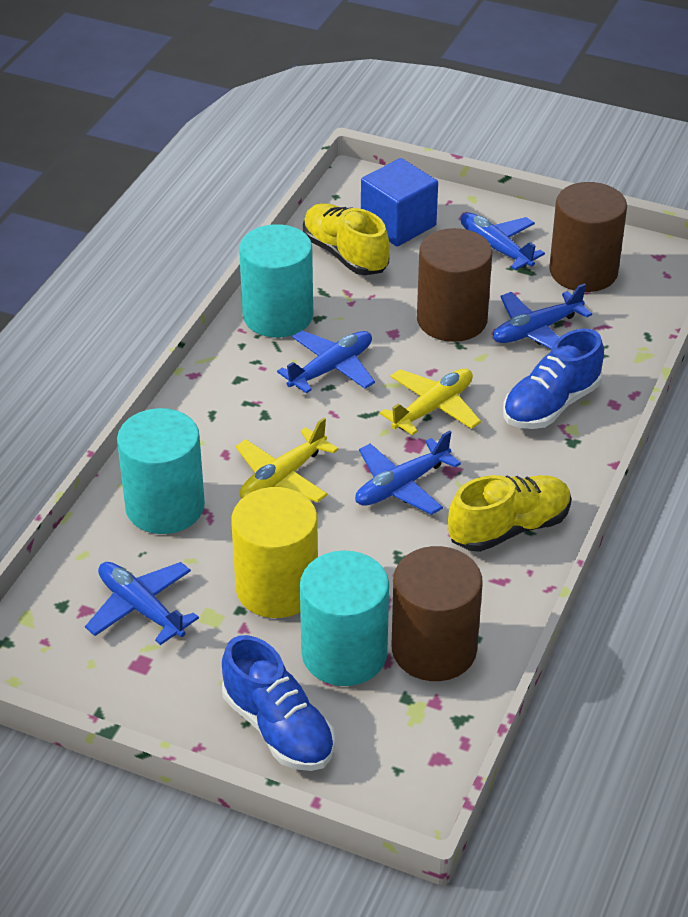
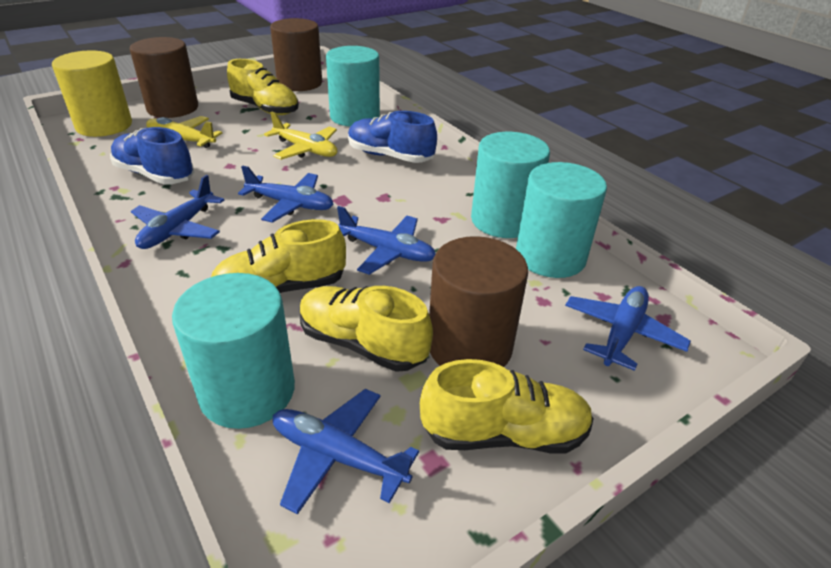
blue cube: 1 -> 0
turquoise cylinder: 3 -> 4
yellow shoe: 2 -> 4

